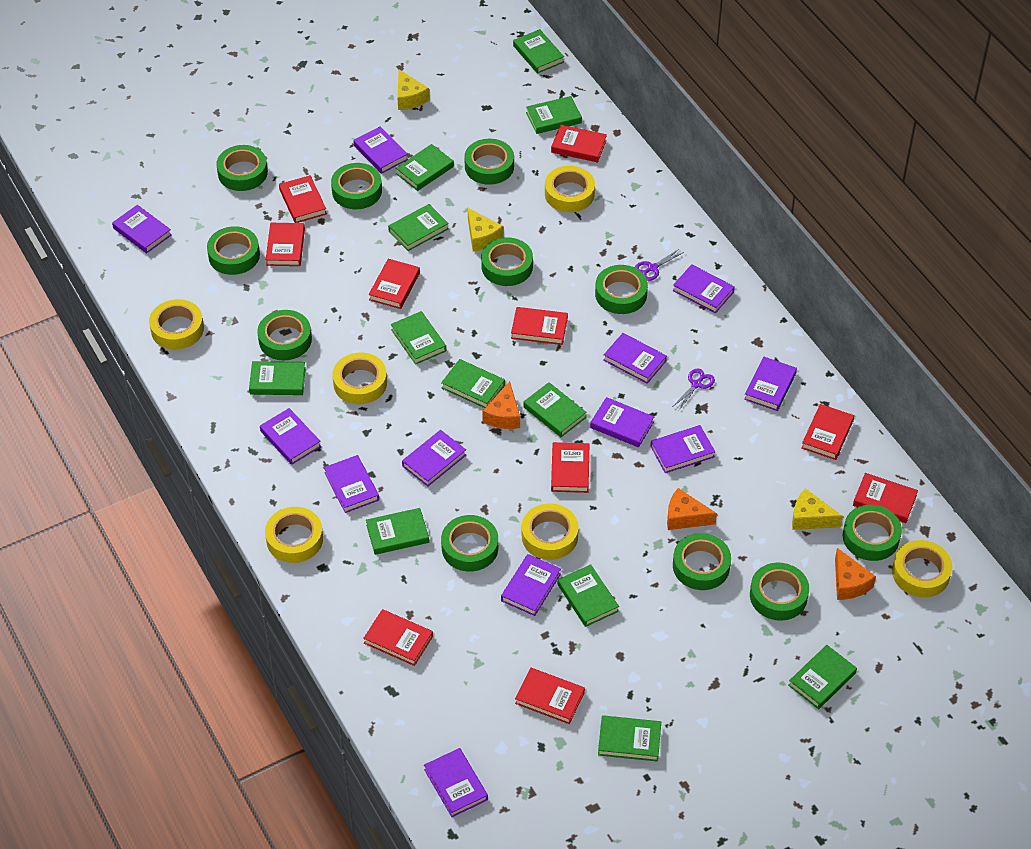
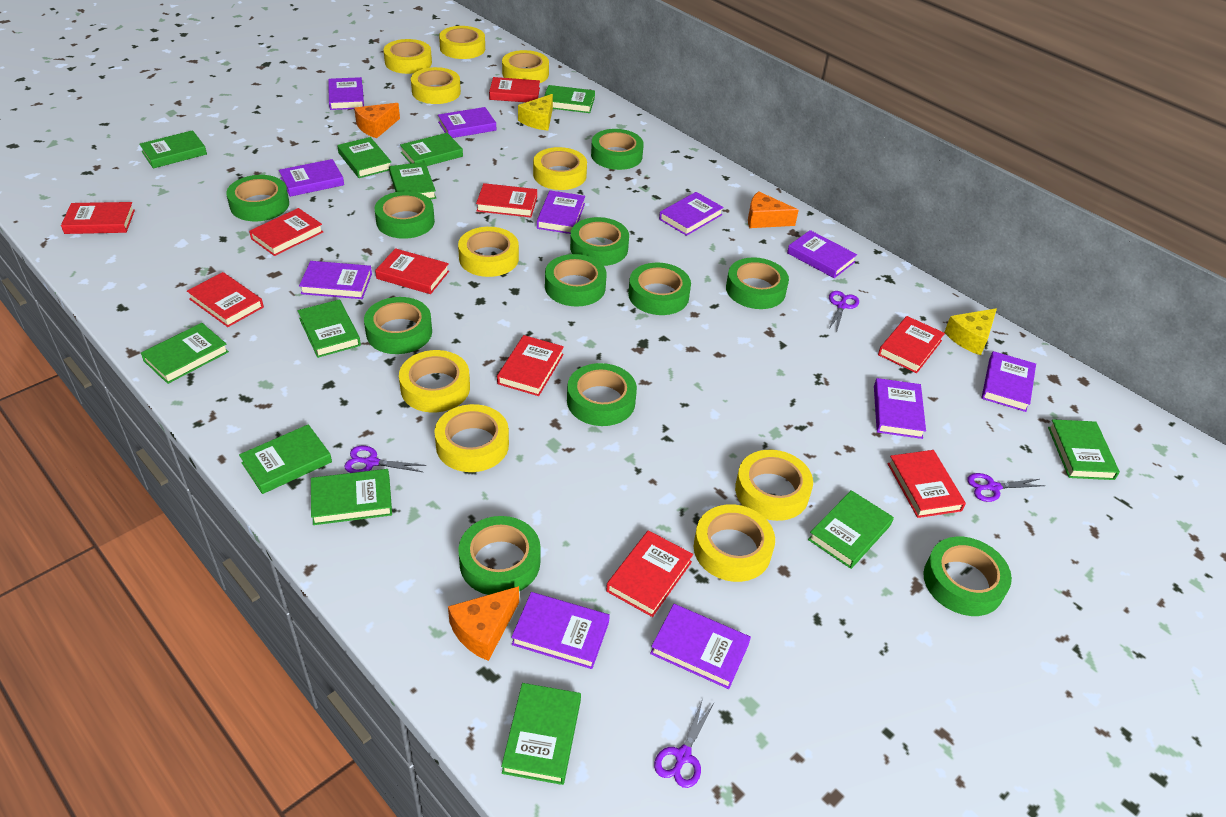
purple book: 12 -> 11
purple scissors: 2 -> 4
yellow cheese: 3 -> 2
yellow tape: 6 -> 10

